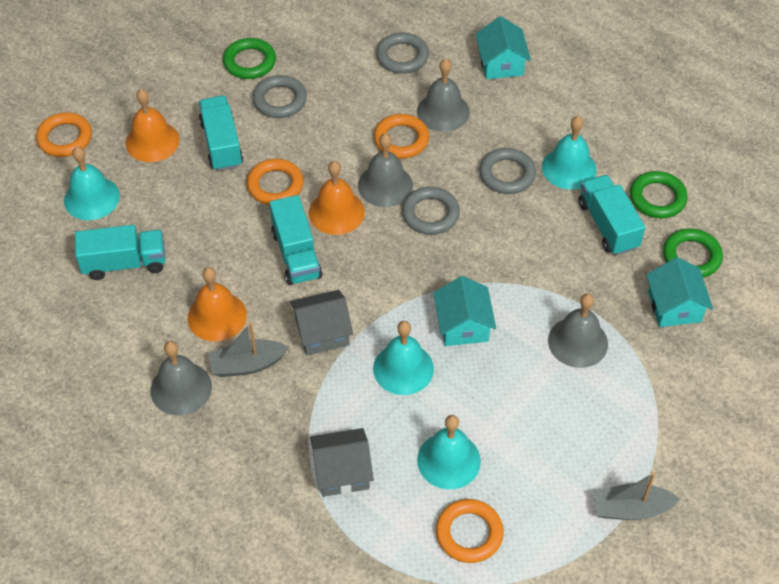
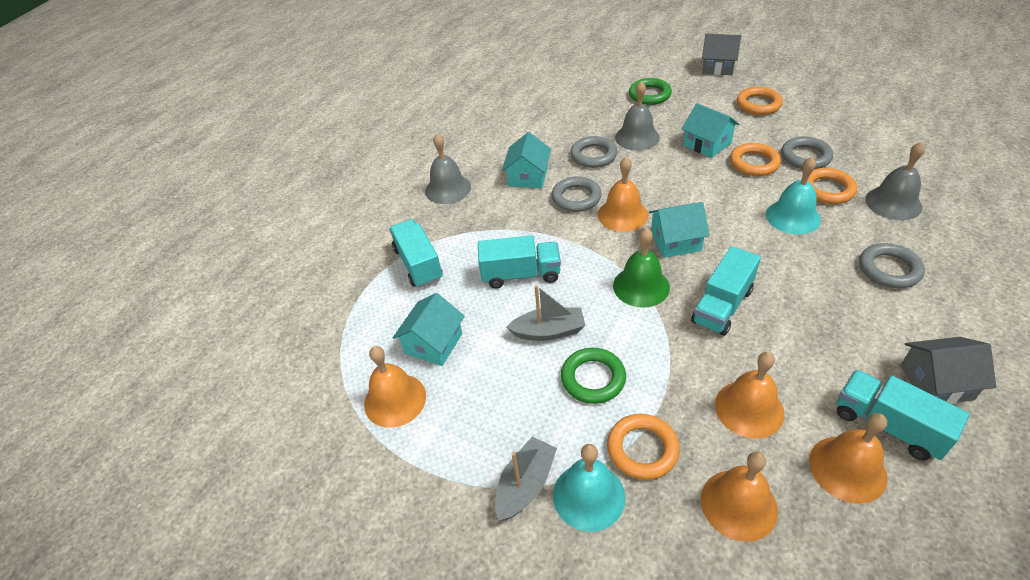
green bell: 0 -> 1
green ring: 3 -> 2
grey bell: 4 -> 3
orange bell: 3 -> 5
turquoise bell: 4 -> 2
turquoise house: 3 -> 4

